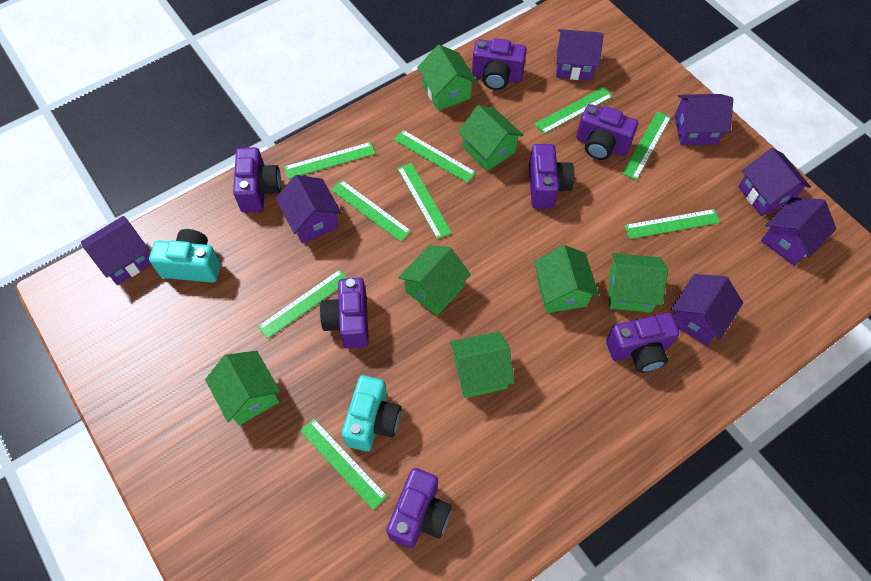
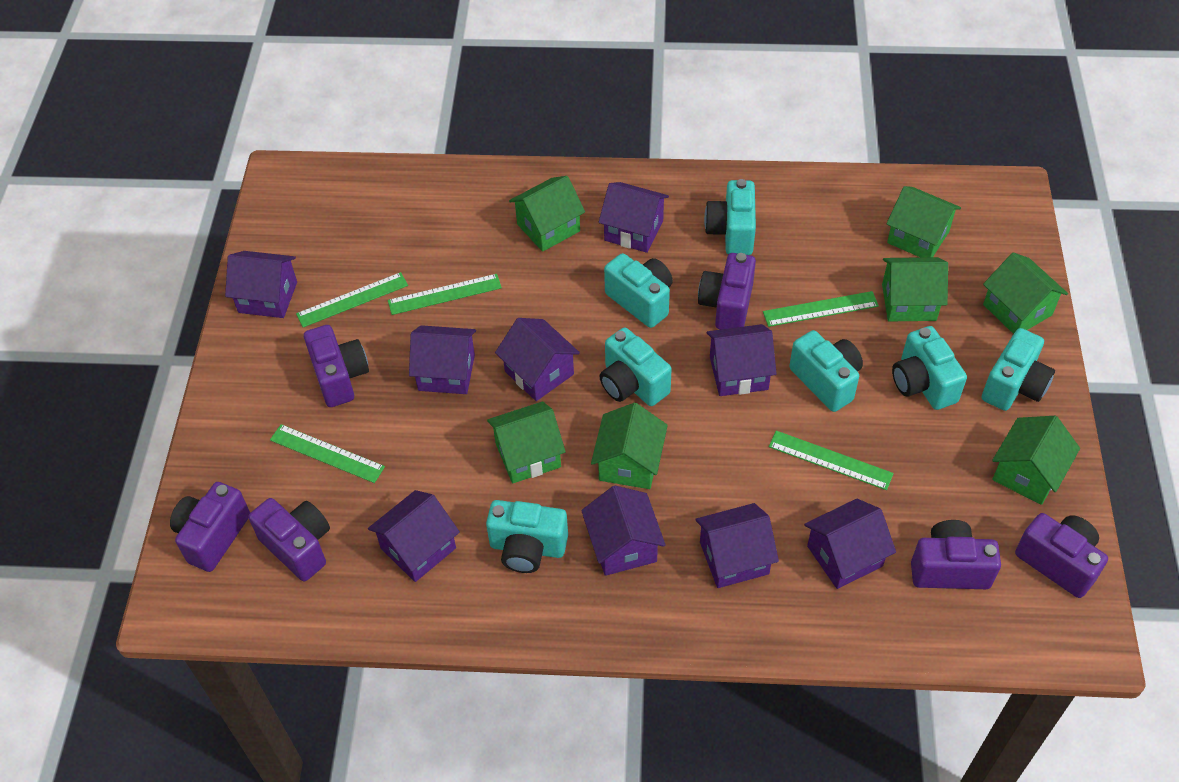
green ruler: 9 -> 5
purple camera: 7 -> 6
purple house: 7 -> 9
turquoise camera: 2 -> 7

